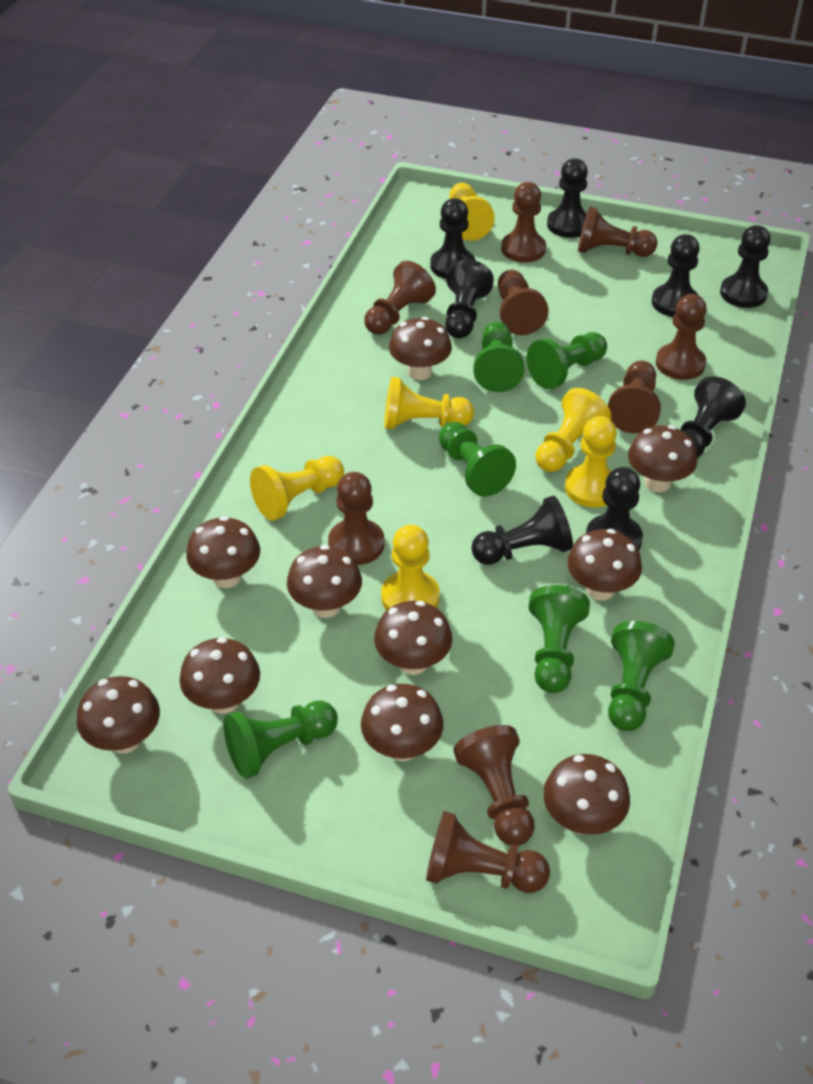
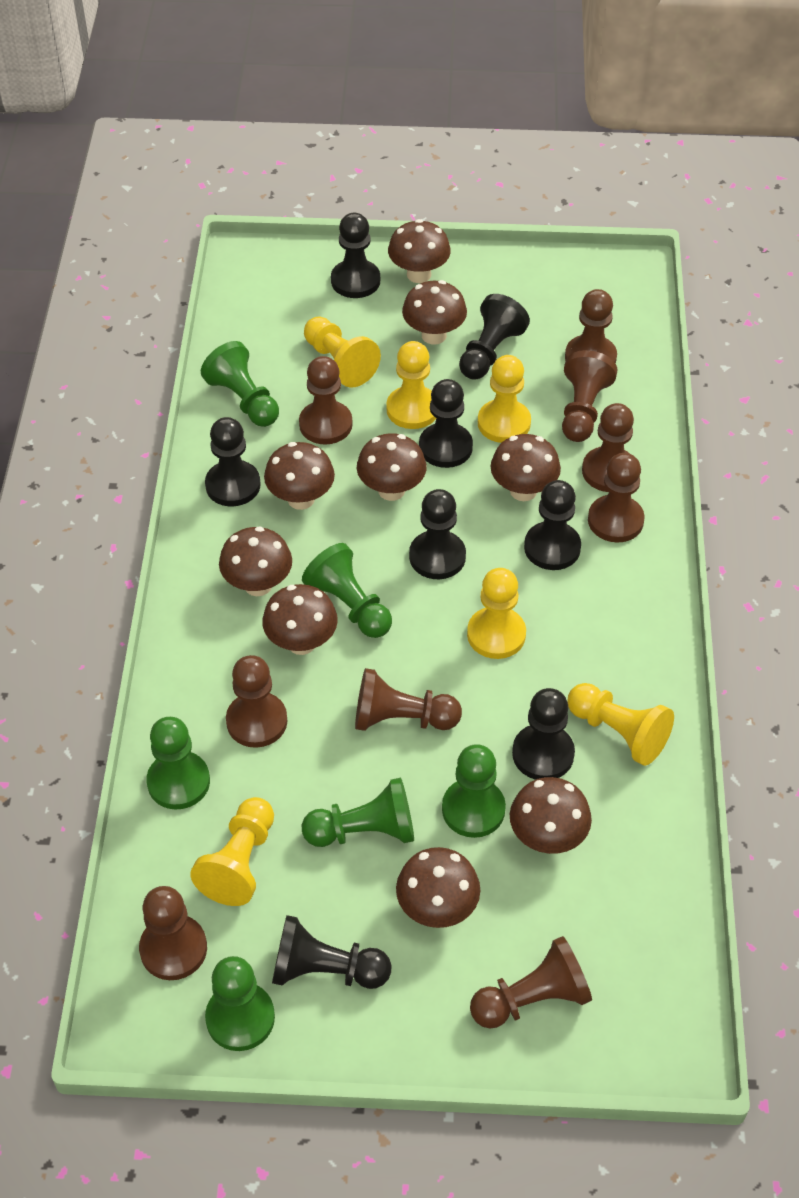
brown mushroom: 10 -> 9

